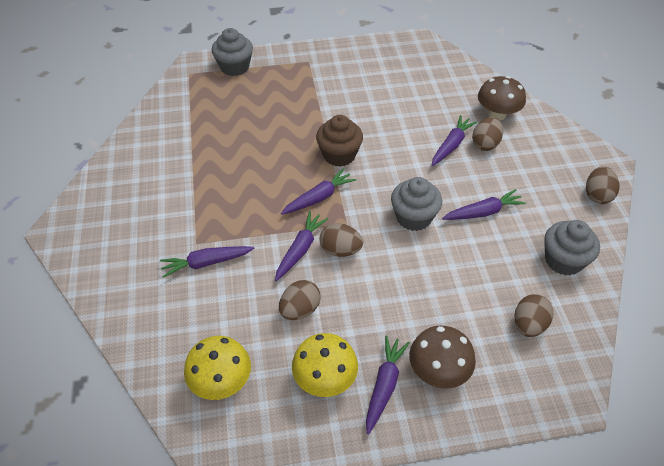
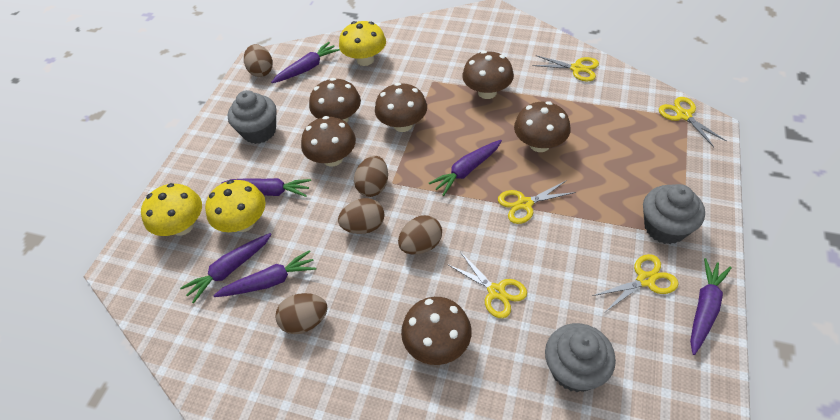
brown cupcake: 1 -> 0
brown mushroom: 2 -> 6
yellow mushroom: 2 -> 3
yellow scissors: 0 -> 5

